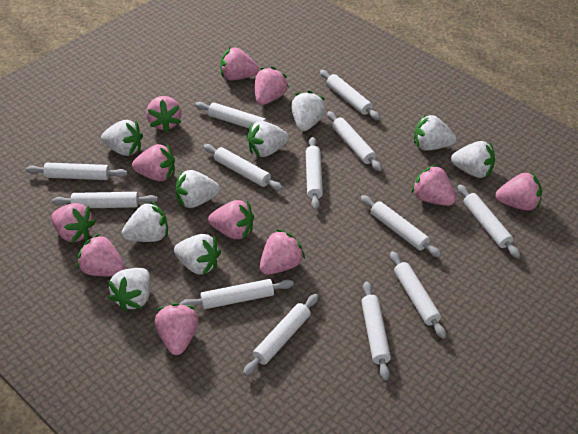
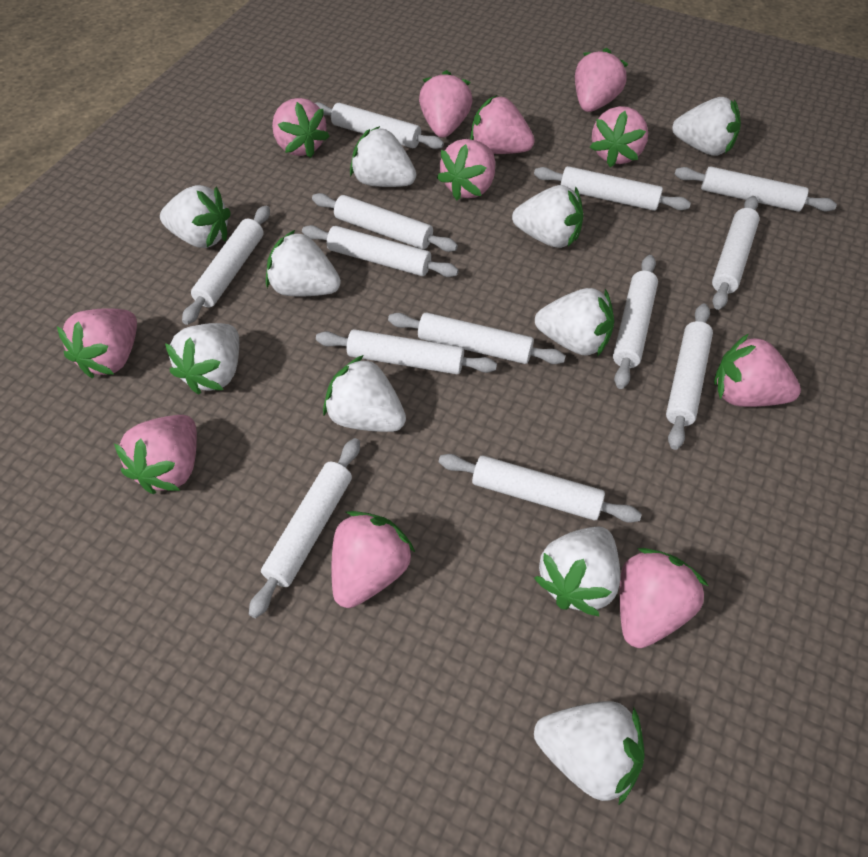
white strawberry: 9 -> 10

